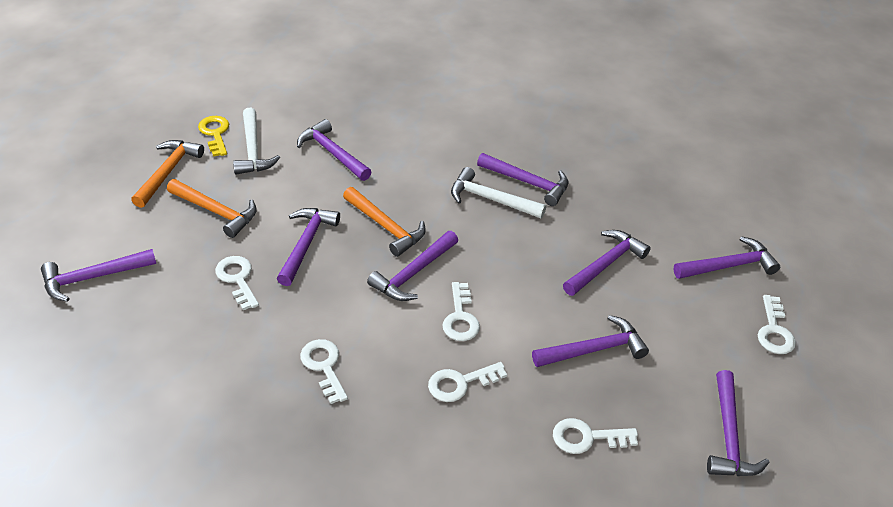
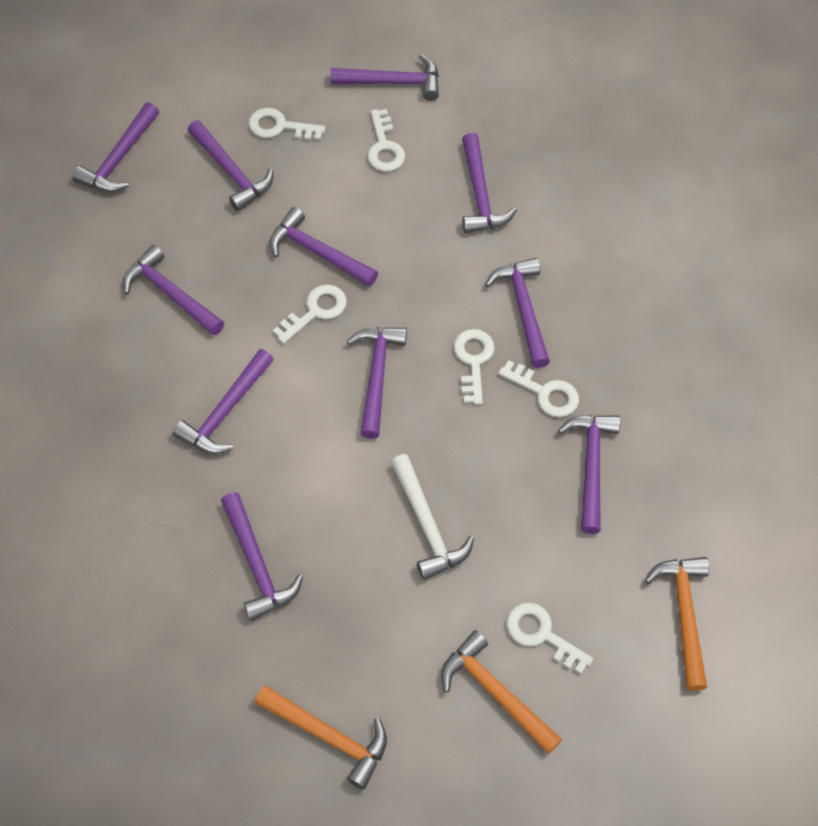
purple hammer: 9 -> 11
white hammer: 2 -> 1
yellow key: 1 -> 0

